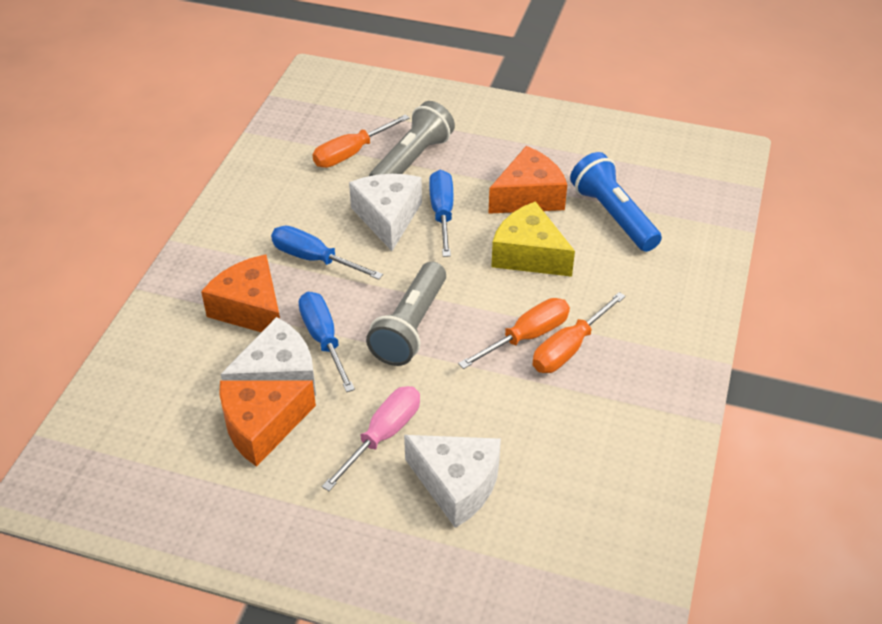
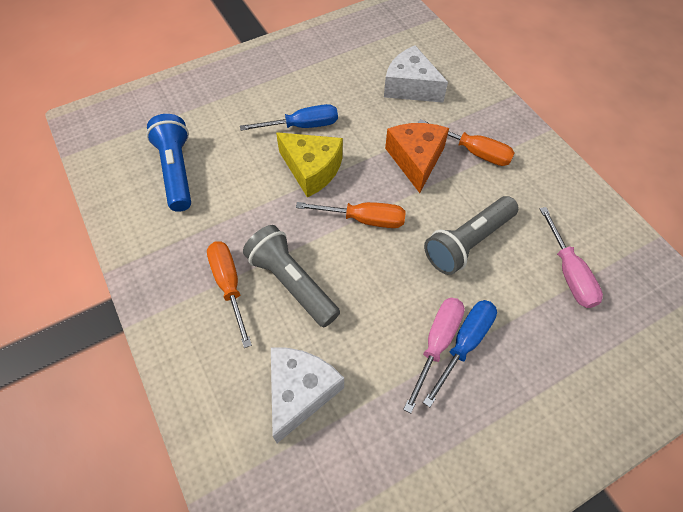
blue screwdriver: 3 -> 2
orange cheese: 3 -> 1
pink screwdriver: 1 -> 2
white cheese: 3 -> 2

